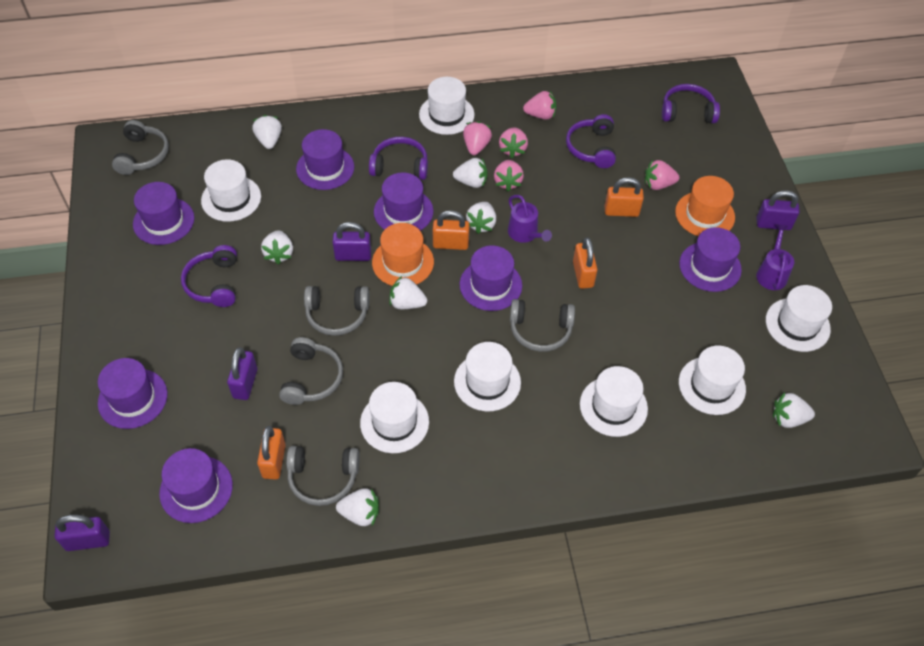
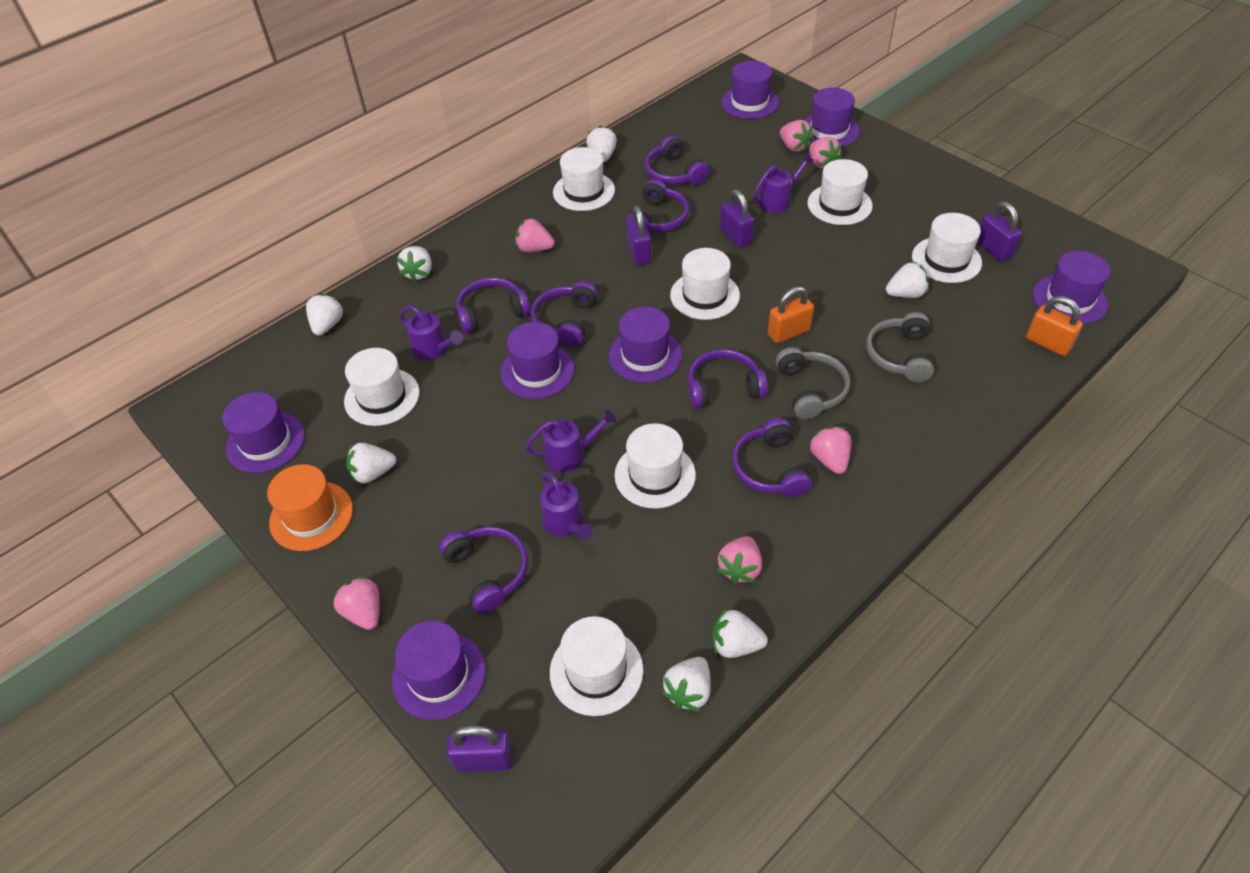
grey headphones: 5 -> 2
orange hat: 2 -> 1
orange padlock: 4 -> 2
pink strawberry: 5 -> 6
purple headphones: 4 -> 7
purple watering can: 2 -> 4

